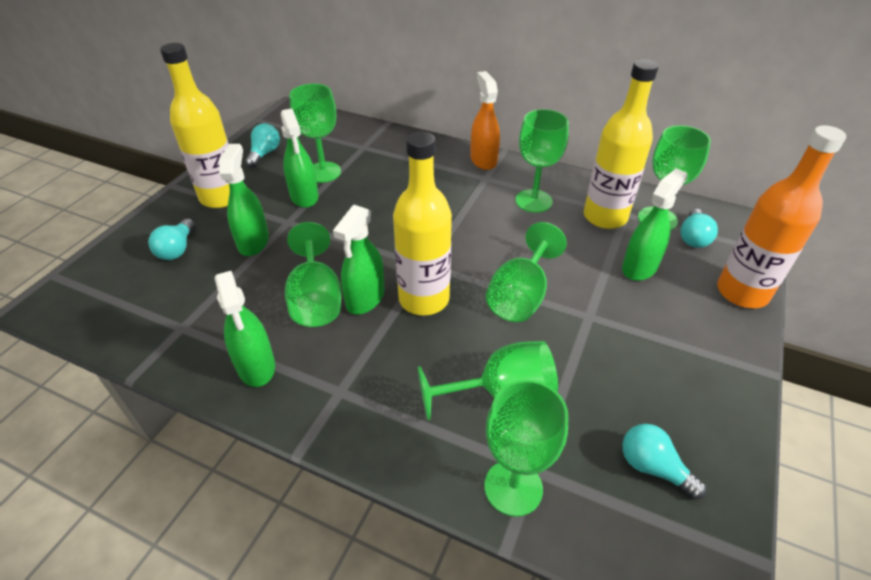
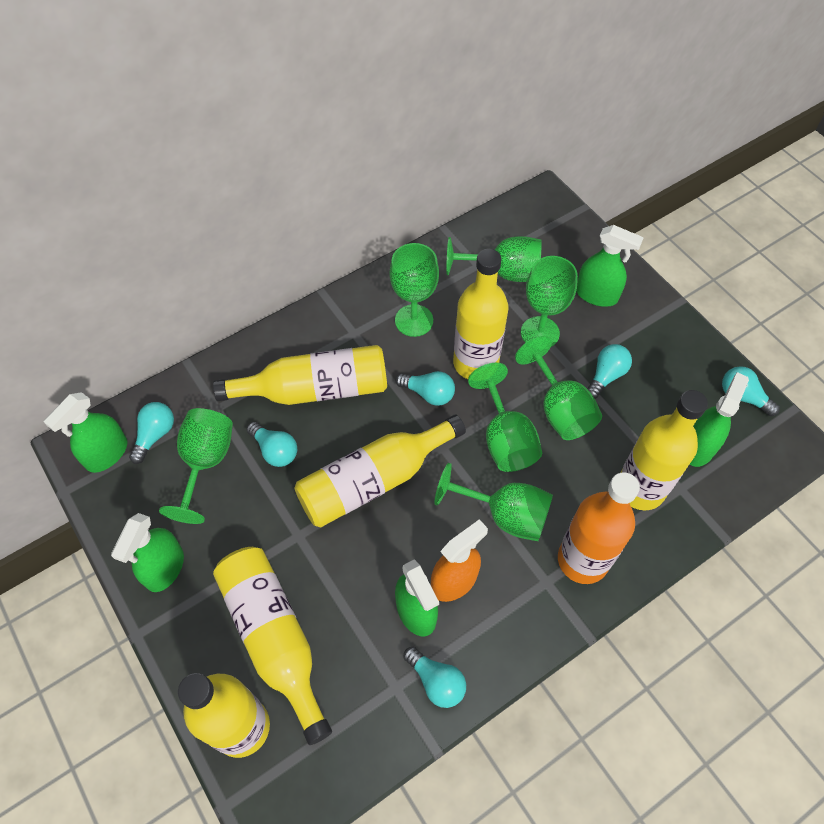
turquoise light bulb: 4 -> 6
yellow bottle: 3 -> 6

